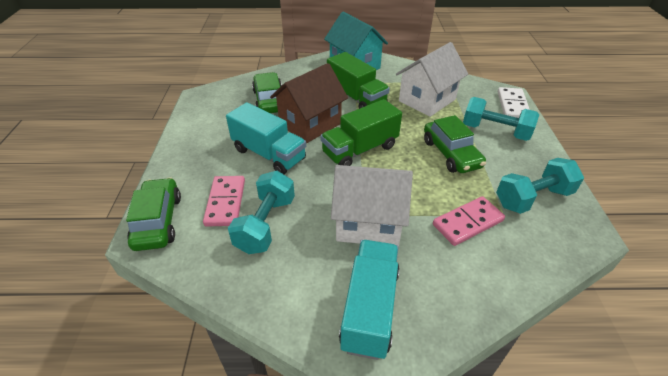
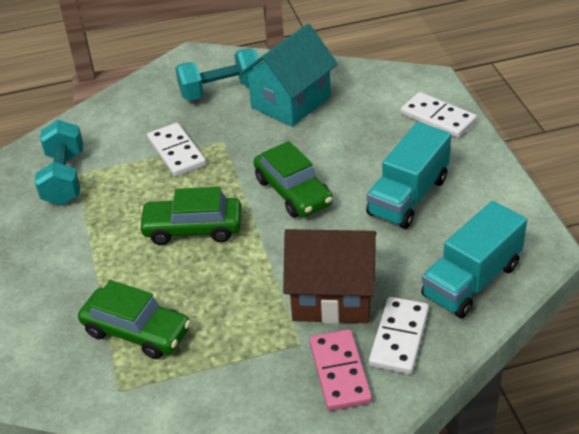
green truck: 2 -> 0
pink domino: 2 -> 1
turquoise dumbbell: 3 -> 2
white domino: 1 -> 3
white house: 2 -> 0

